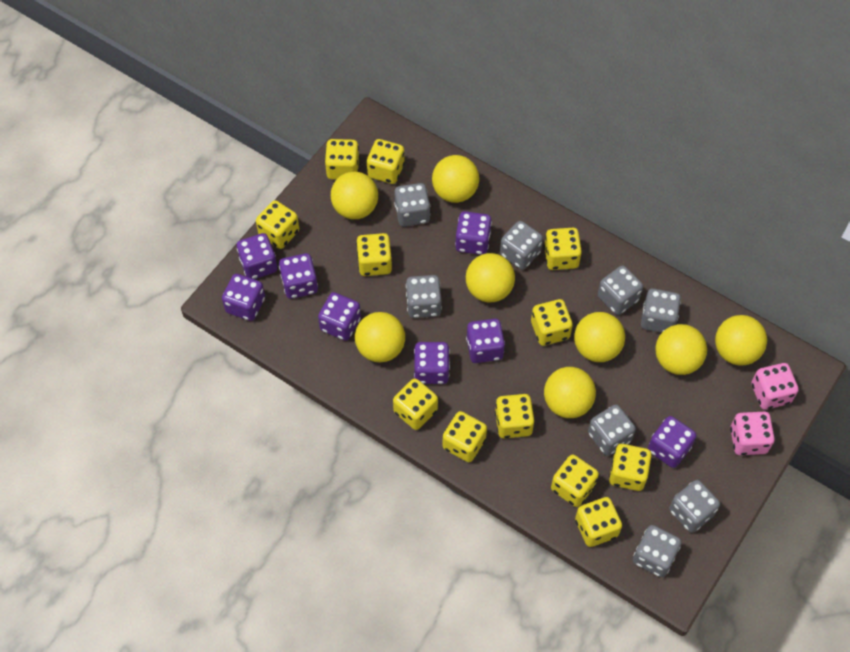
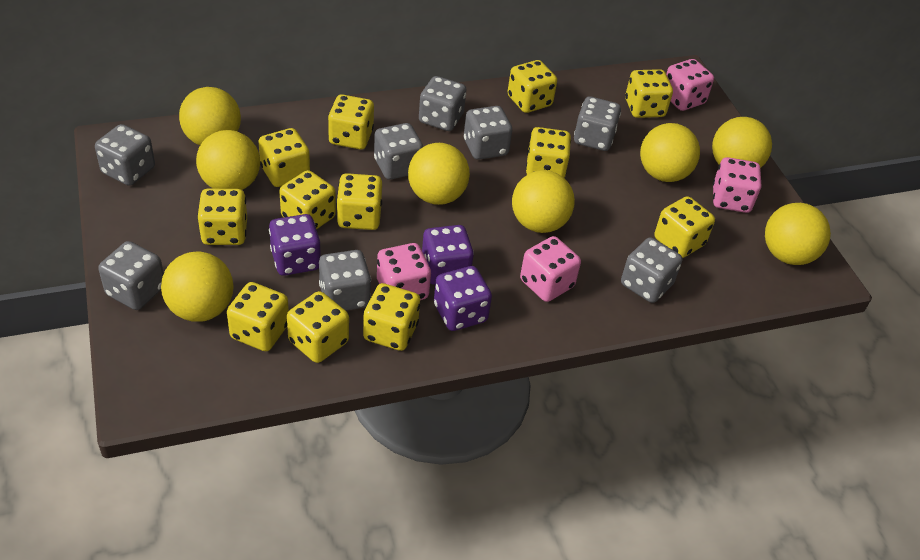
pink dice: 2 -> 4
purple dice: 8 -> 3

